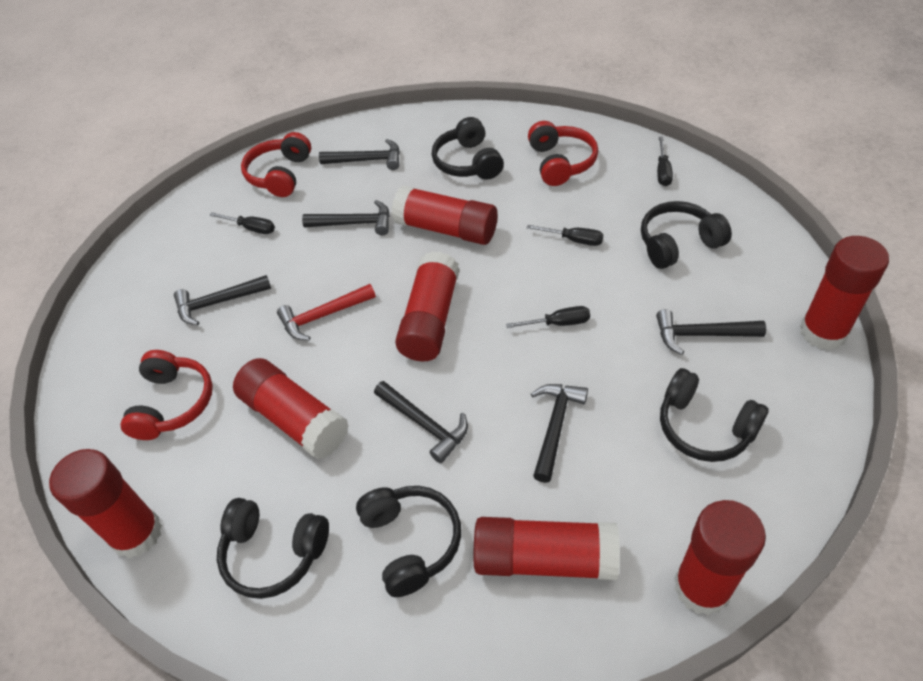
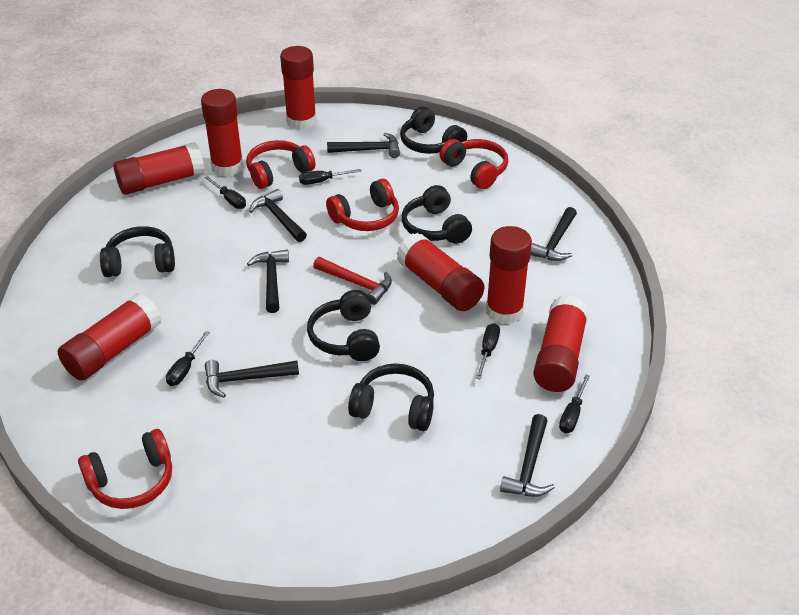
black screwdriver: 4 -> 5
red headphones: 3 -> 4

